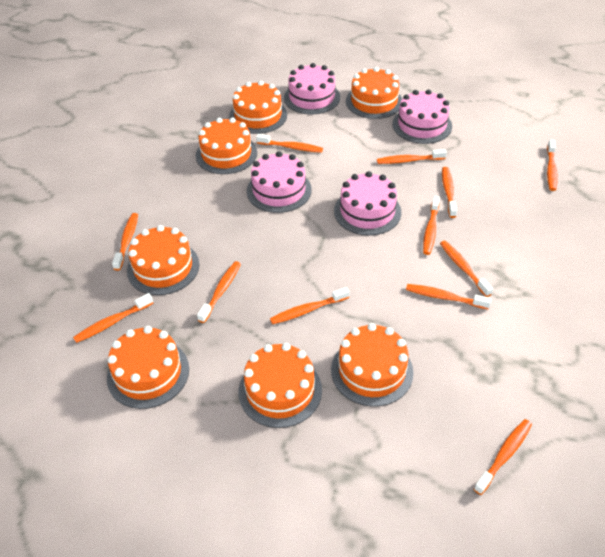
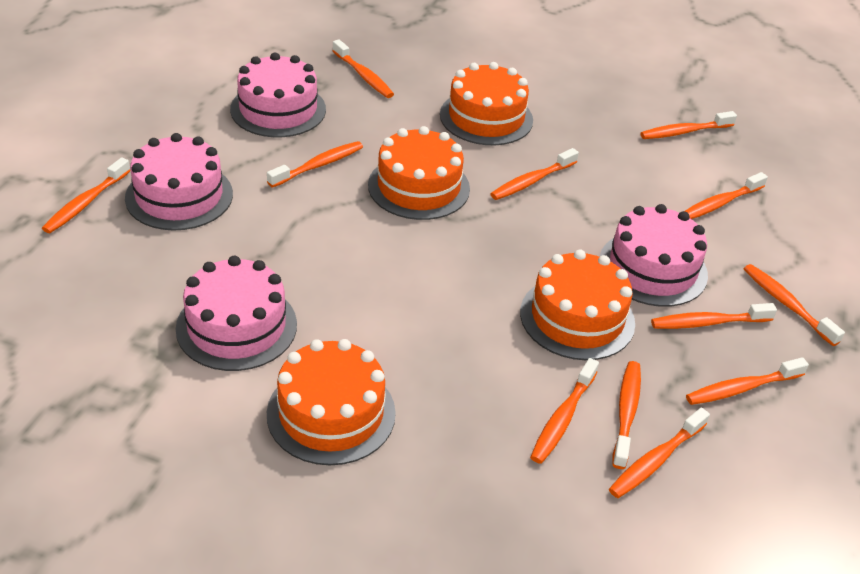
orange cake: 7 -> 4

